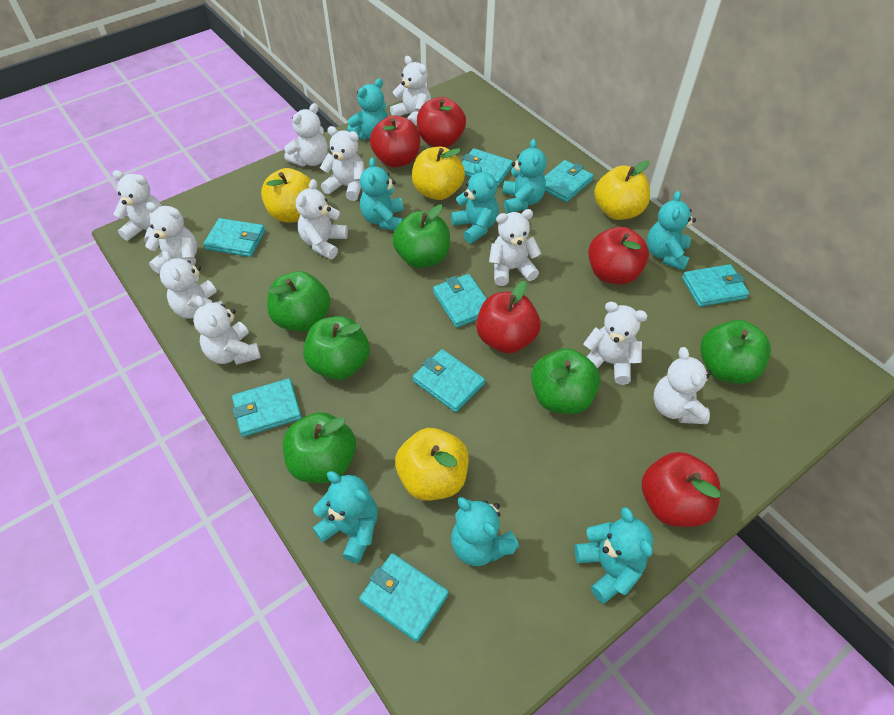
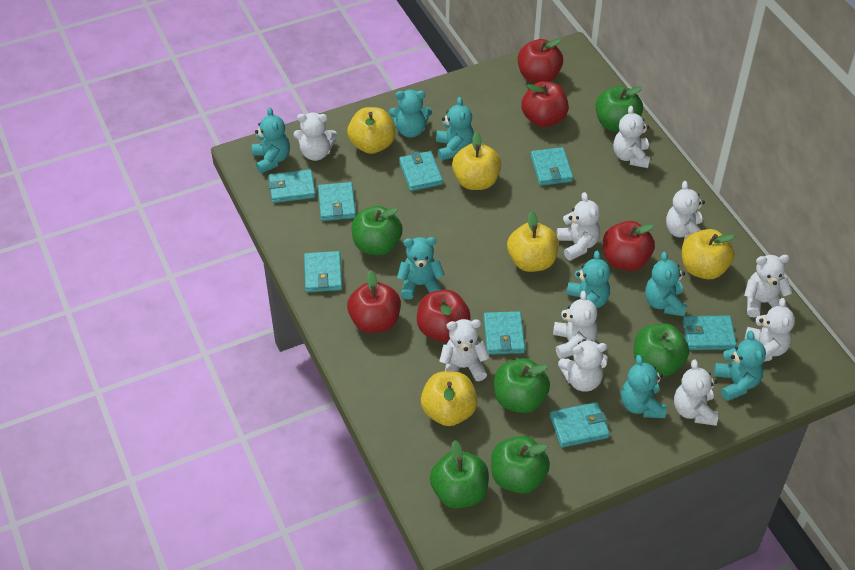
white teddy bear: 11 -> 10
yellow apple: 4 -> 5

